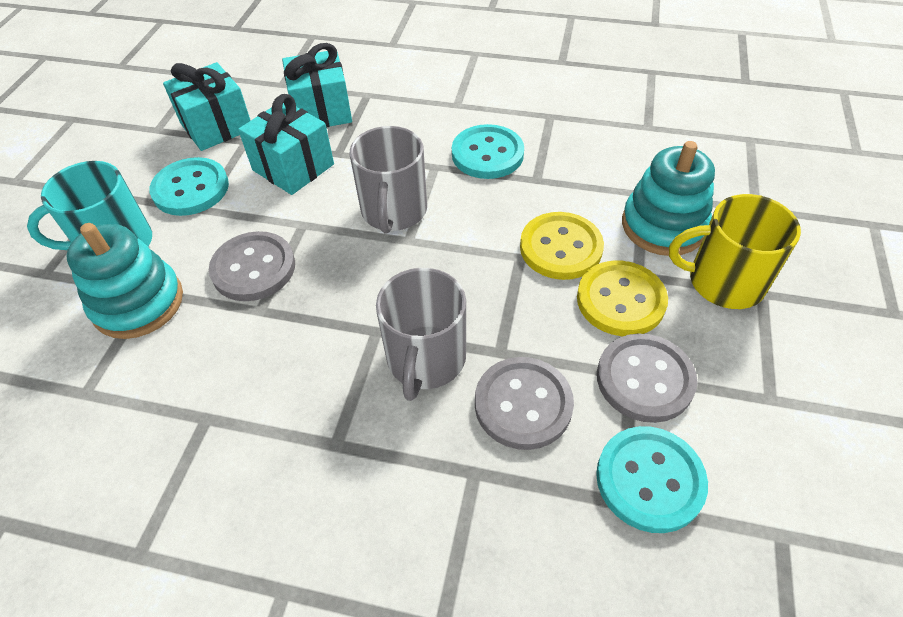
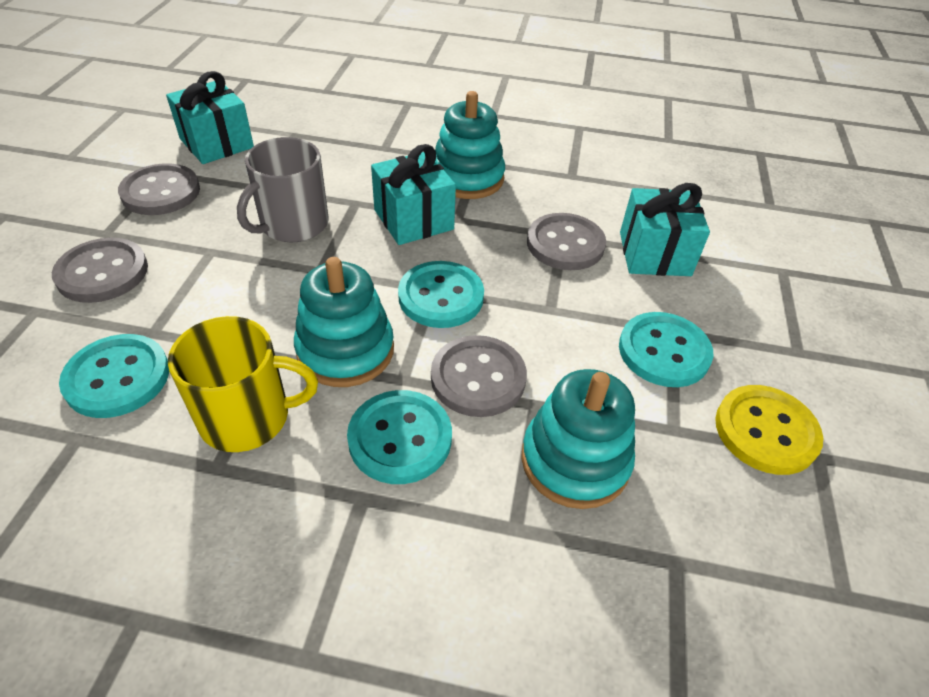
grey button: 3 -> 4
grey mug: 2 -> 1
turquoise button: 3 -> 4
turquoise mug: 1 -> 0
turquoise stacking toy: 2 -> 3
yellow button: 2 -> 1

